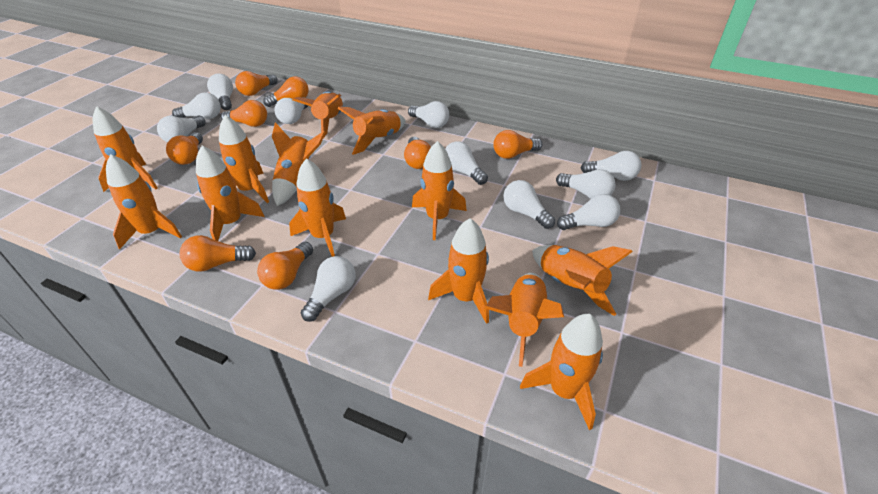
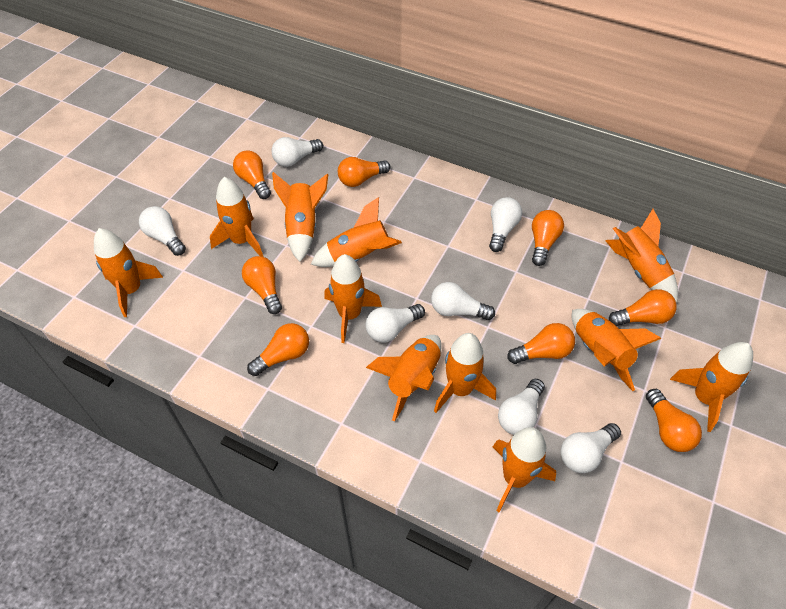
orange rocket: 13 -> 11
white light bulb: 11 -> 7

